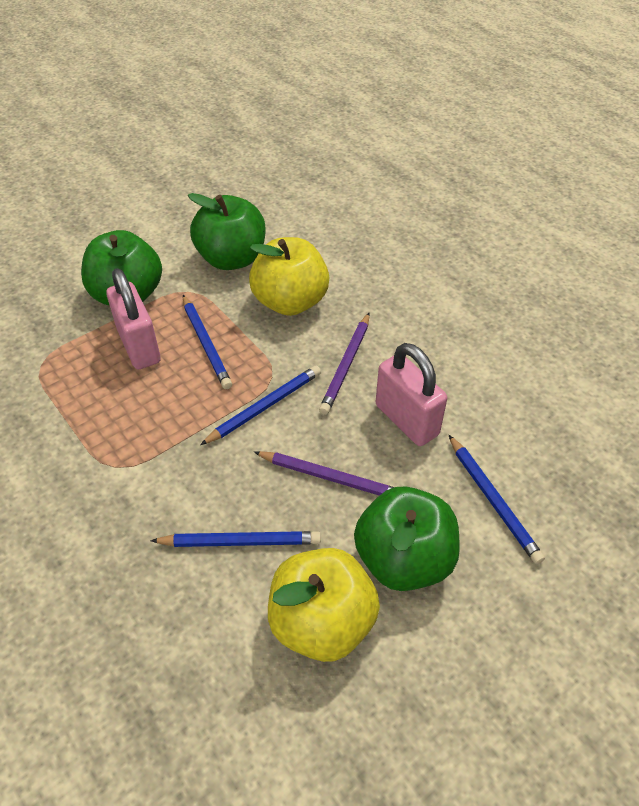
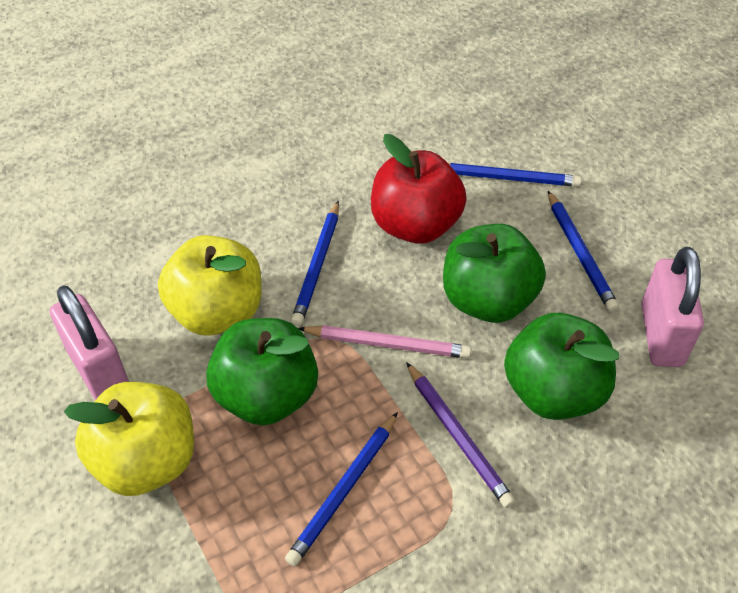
pink pencil: 0 -> 1
purple pencil: 2 -> 1
red apple: 0 -> 1

